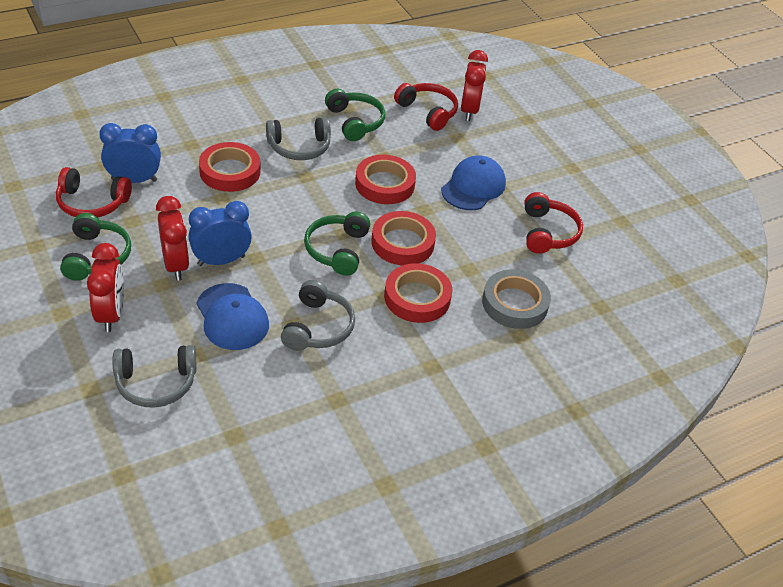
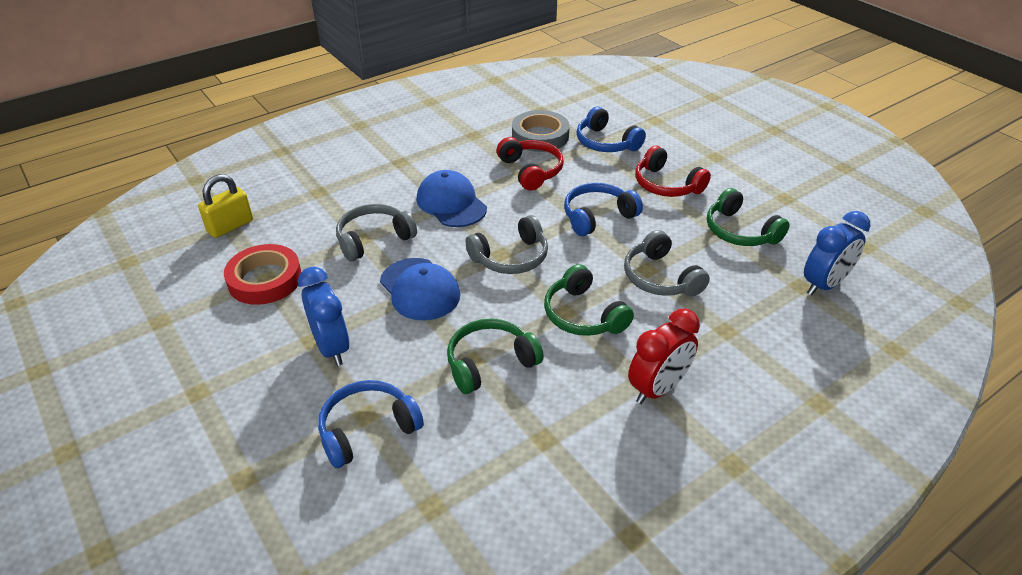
blue headphones: 0 -> 3
red clock: 3 -> 1
red headphones: 3 -> 2
red tape: 4 -> 1
yellow padlock: 0 -> 1

